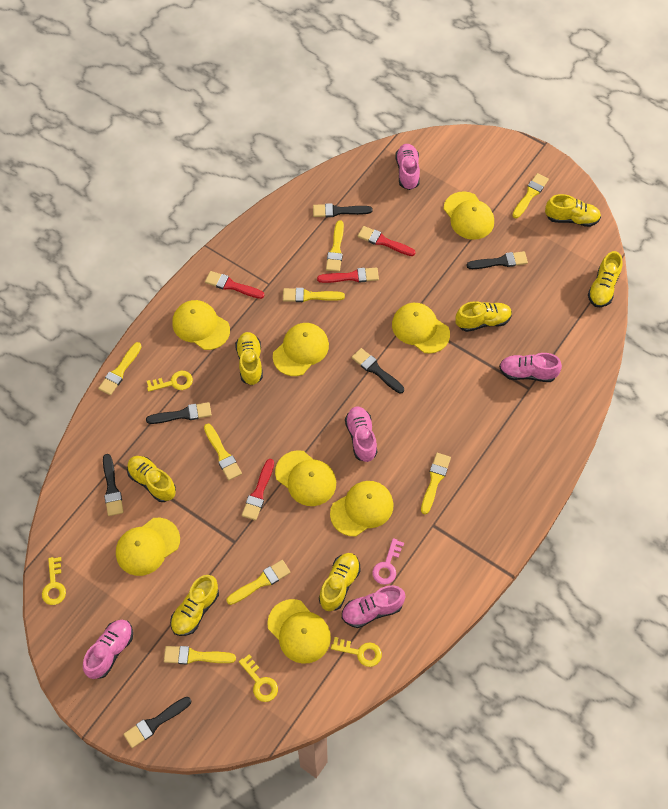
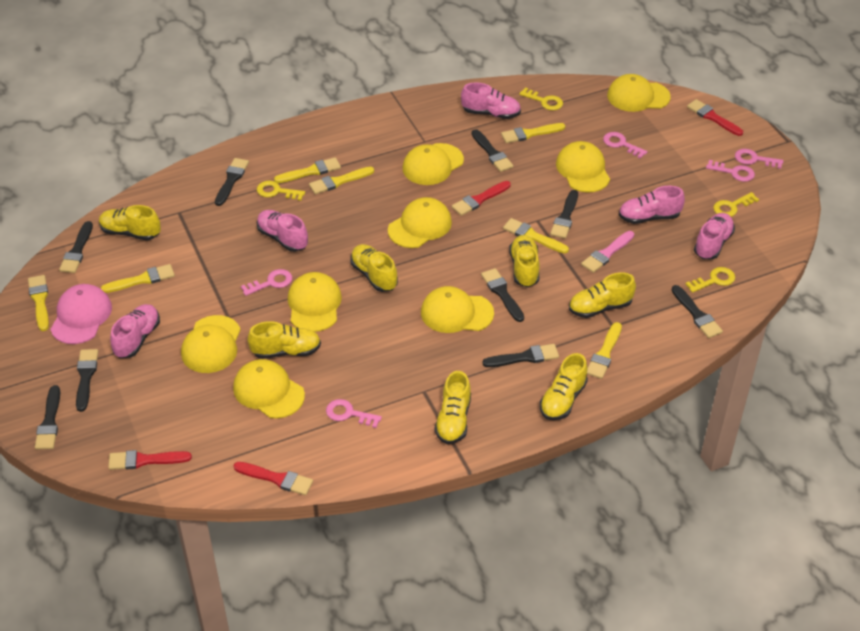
black brush: 6 -> 9
pink brush: 0 -> 1
pink cap: 0 -> 1
pink key: 1 -> 5
yellow brush: 8 -> 7

